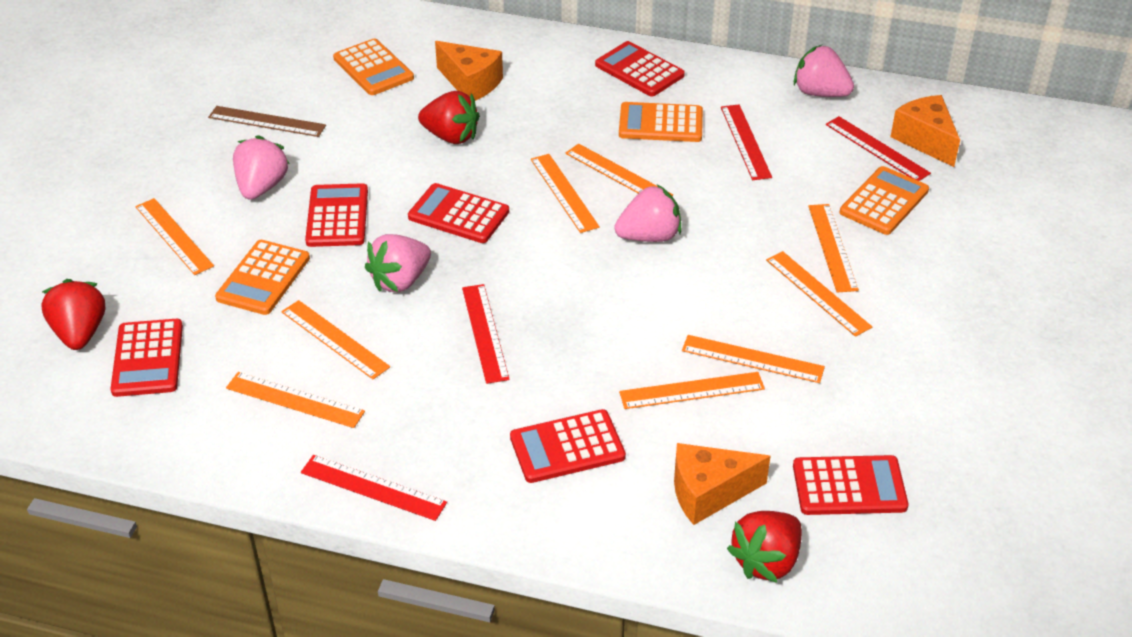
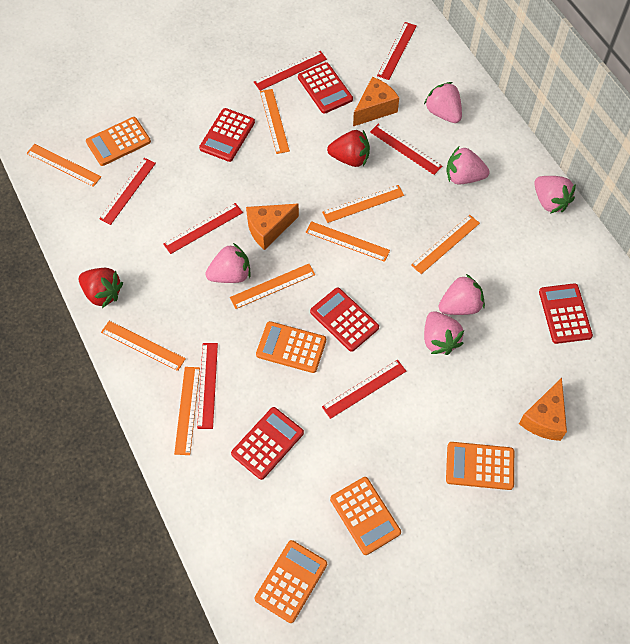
brown ruler: 1 -> 0
orange calculator: 4 -> 5
orange ruler: 9 -> 8
pink strawberry: 4 -> 6
red calculator: 6 -> 5
red ruler: 4 -> 7
red strawberry: 3 -> 2

